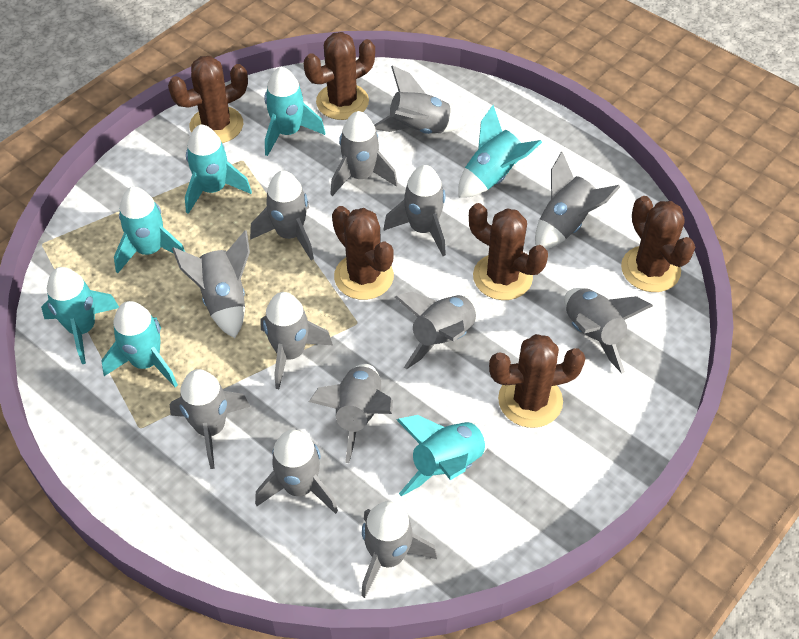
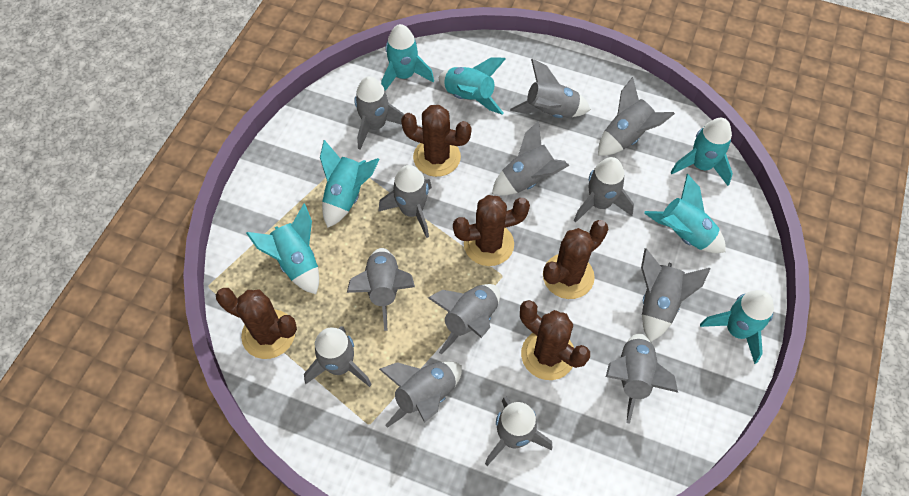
brown cactus: 6 -> 5

